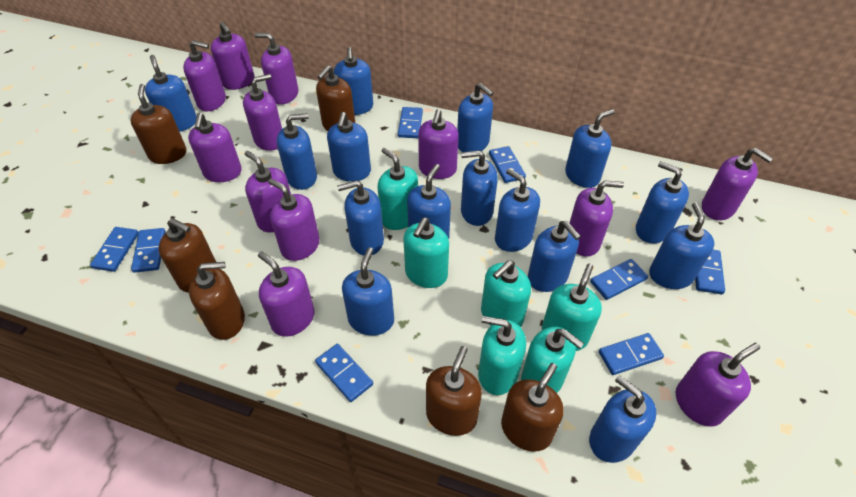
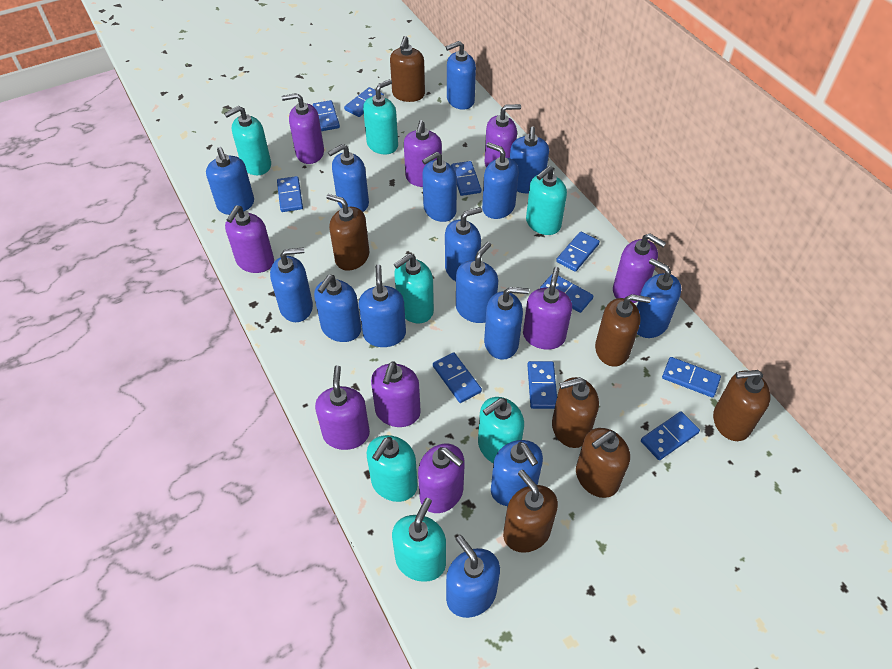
blue domino: 8 -> 10
brown soap dispenser: 6 -> 7
purple soap dispenser: 12 -> 9
turquoise soap dispenser: 6 -> 7

